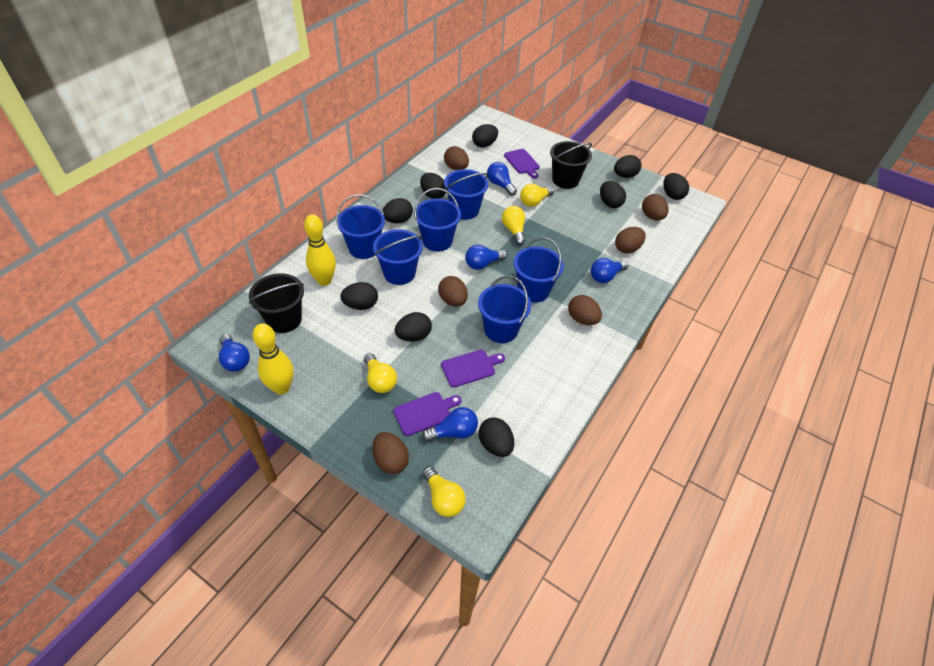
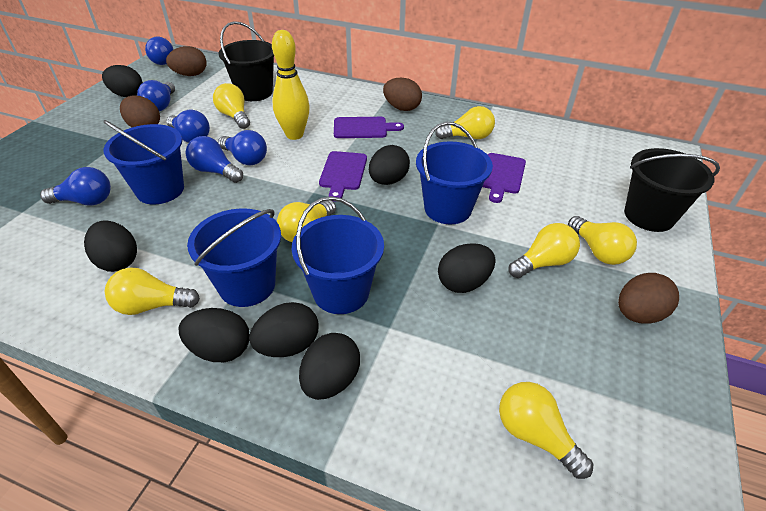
black egg: 9 -> 7
blue bucket: 6 -> 4
blue light bulb: 5 -> 6
brown egg: 6 -> 4
yellow bowling pin: 2 -> 1
yellow light bulb: 4 -> 7

